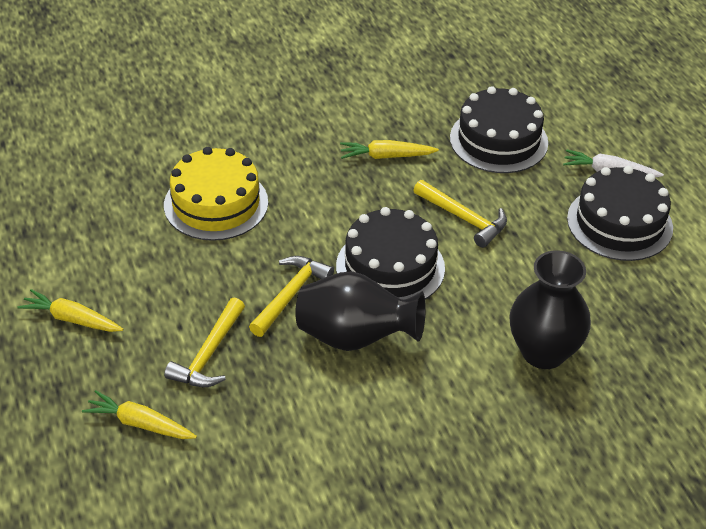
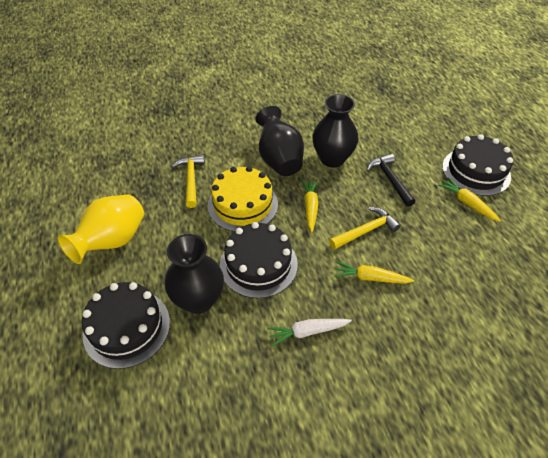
black hammer: 0 -> 1
black vase: 2 -> 3
yellow hammer: 3 -> 2
yellow vase: 0 -> 1

